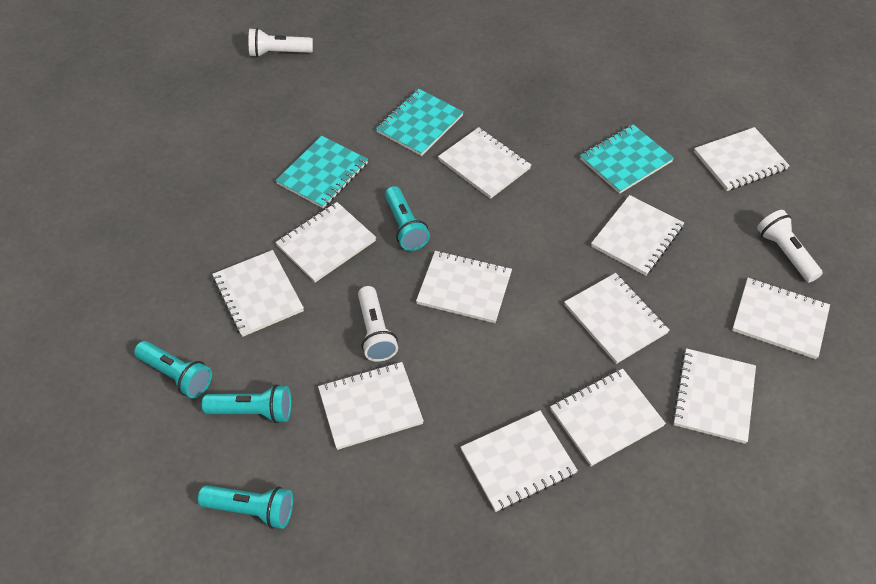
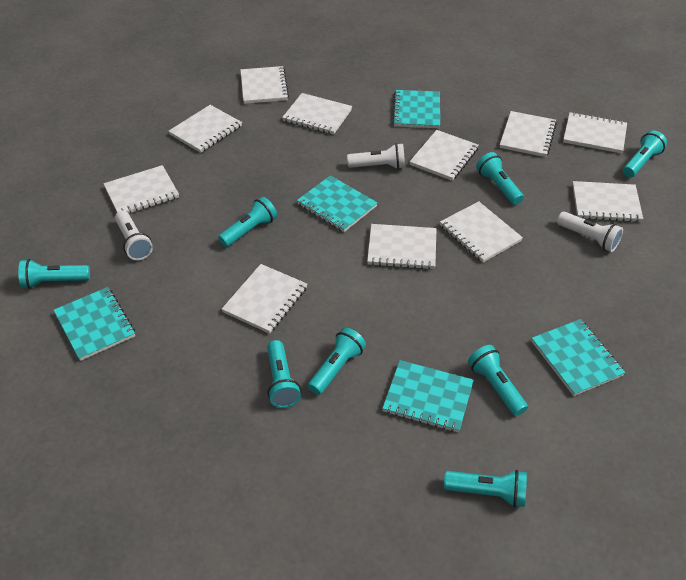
turquoise flashlight: 4 -> 8
turquoise notebook: 3 -> 5
white notebook: 12 -> 11

